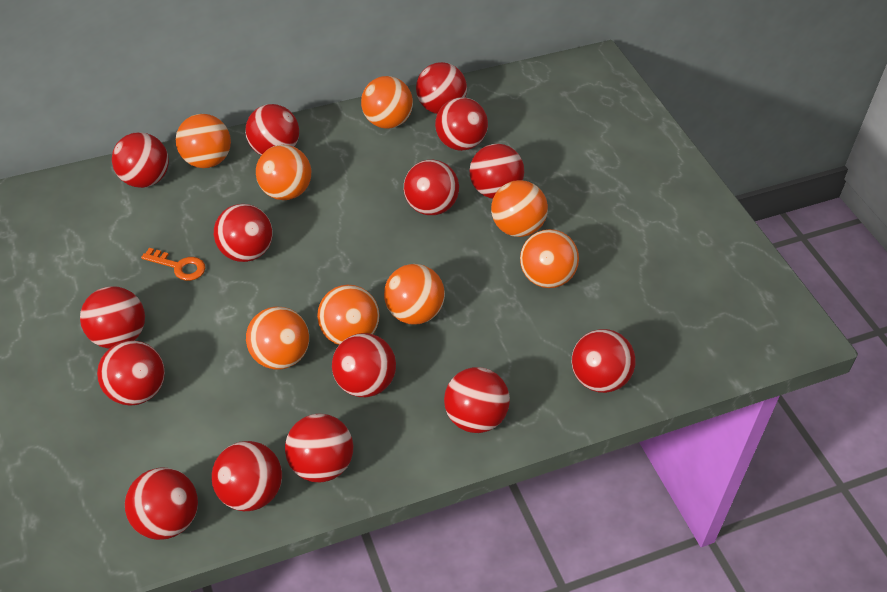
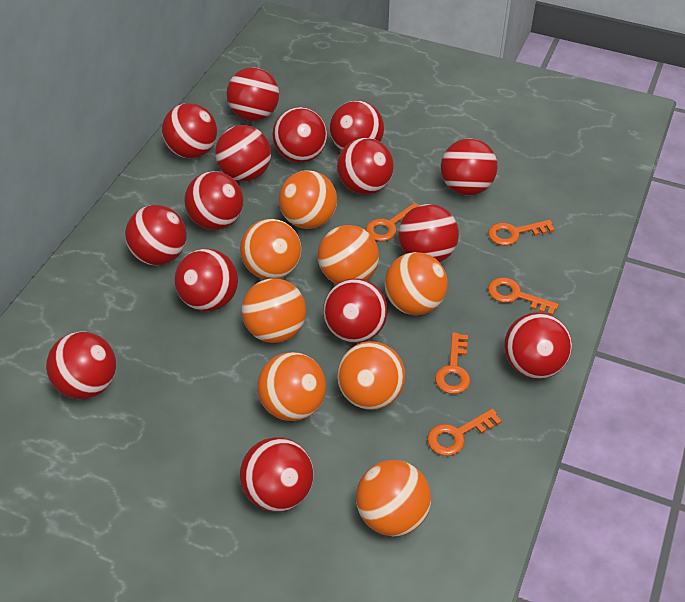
orange key: 1 -> 5

